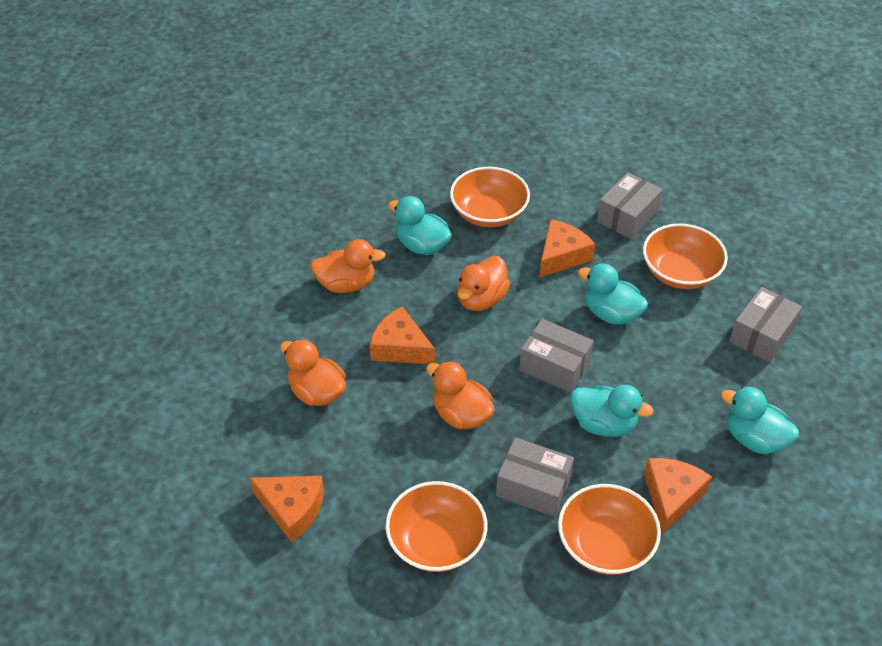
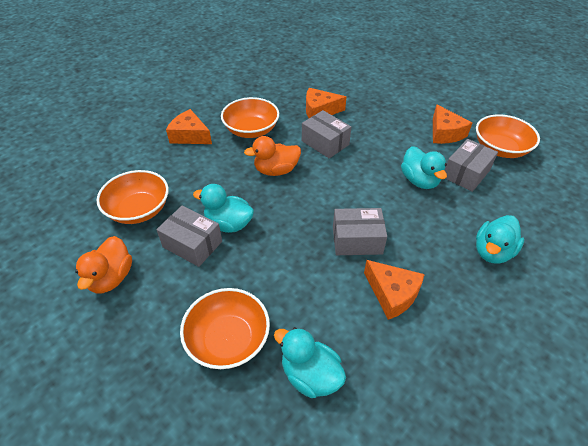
orange duck: 4 -> 2

